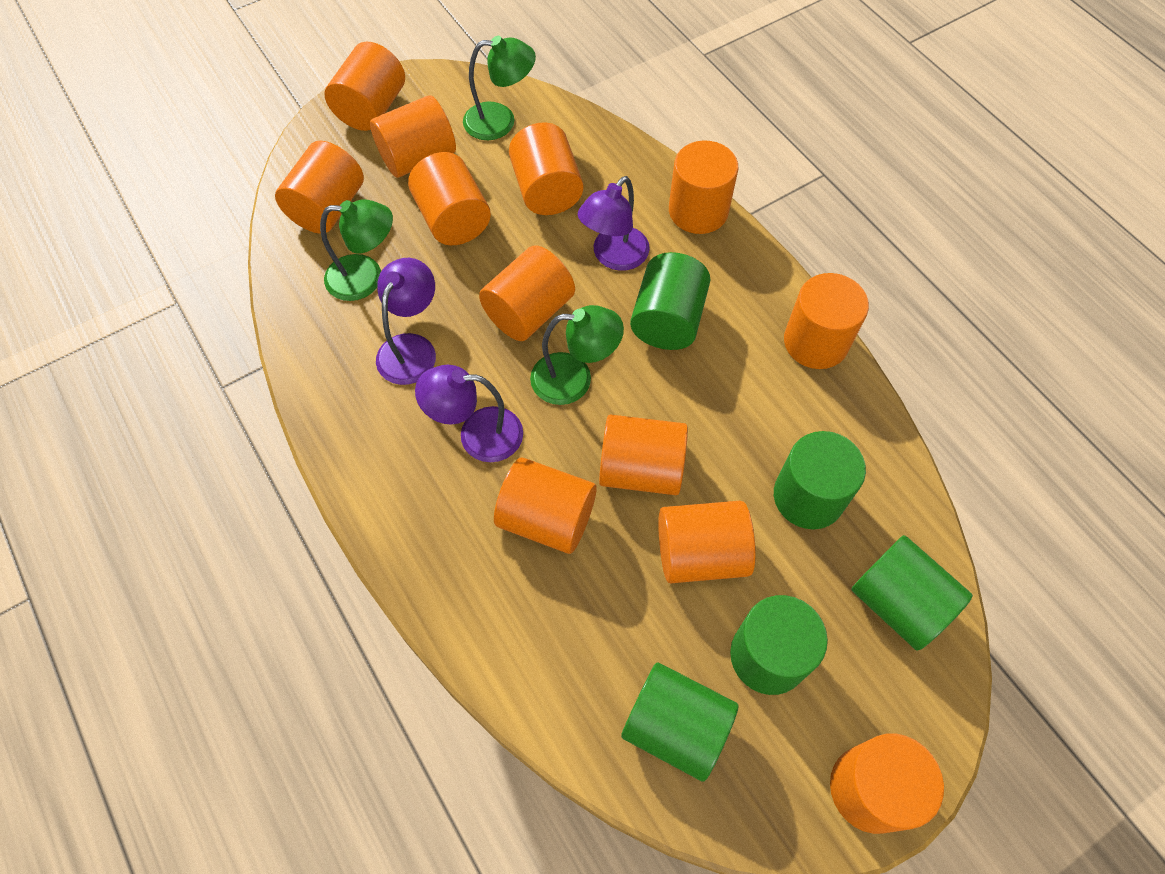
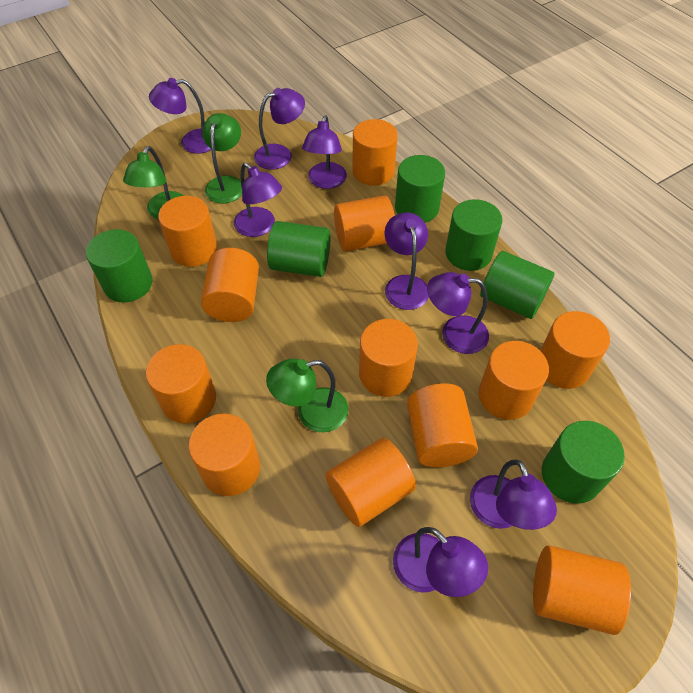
green cylinder: 5 -> 6
purple lamp: 3 -> 8

